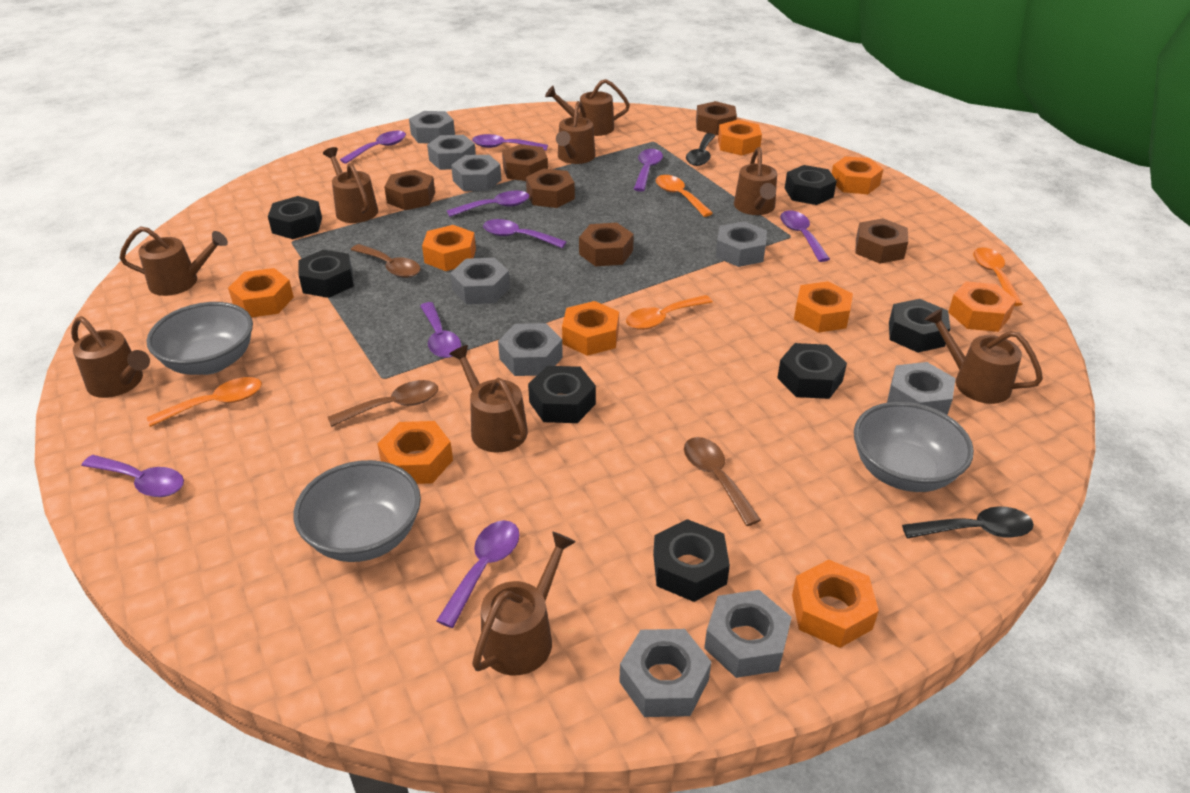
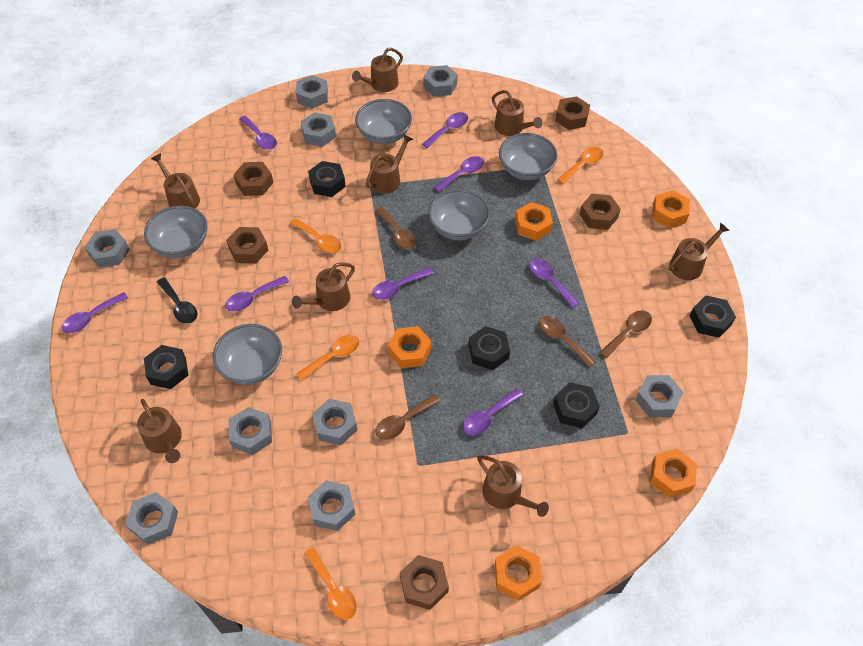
black nut: 7 -> 5
black spoon: 2 -> 1
brown nut: 6 -> 5
brown spoon: 3 -> 4
brown watering can: 9 -> 8
grey bowl: 3 -> 5
orange nut: 9 -> 5
purple spoon: 9 -> 8

